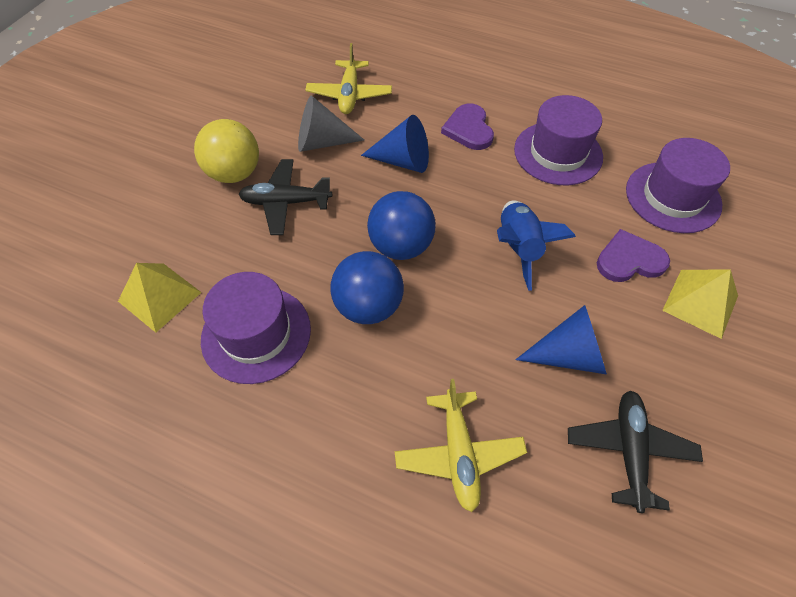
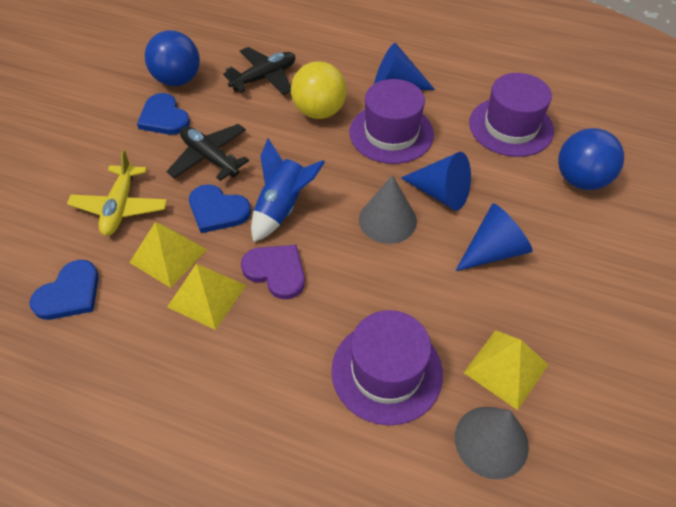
blue cone: 2 -> 3
blue heart: 0 -> 3
grey cone: 1 -> 2
purple heart: 2 -> 1
yellow plane: 2 -> 1
yellow pyramid: 2 -> 3

